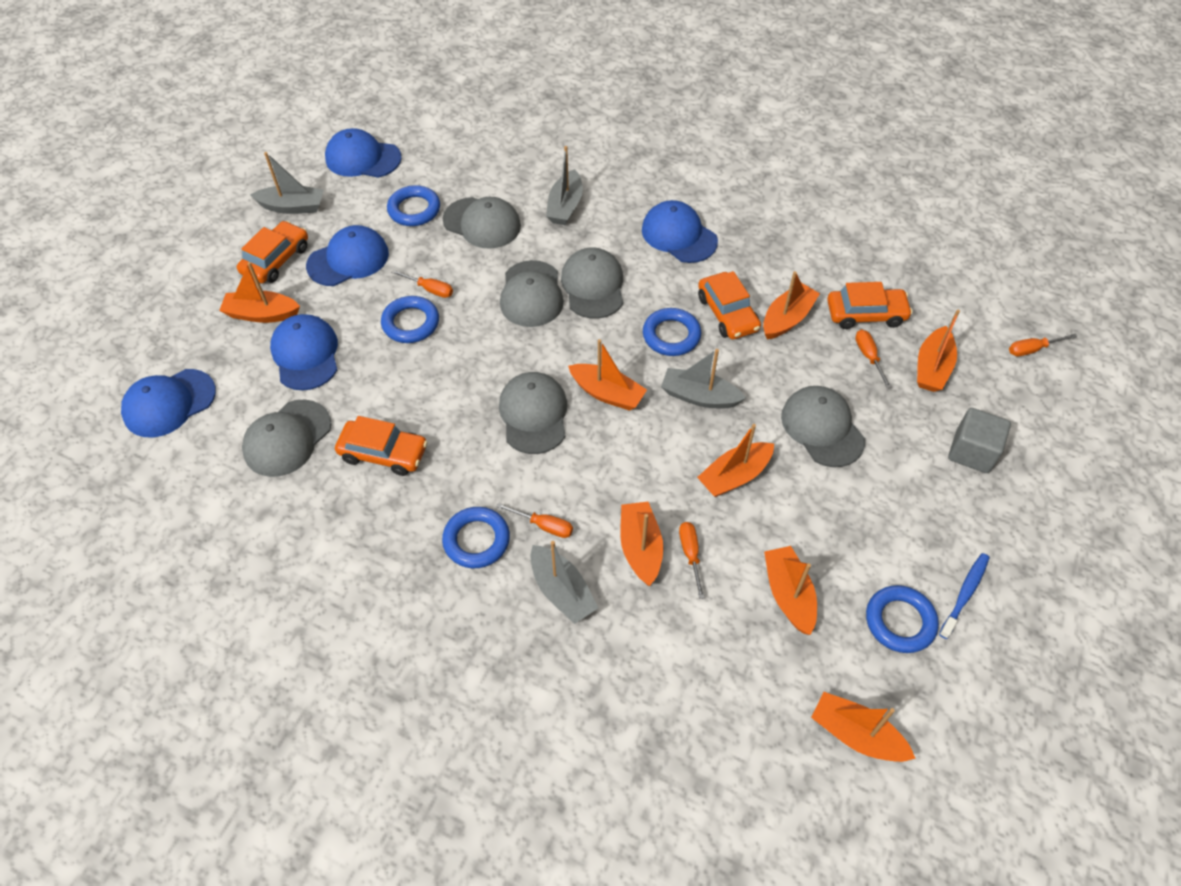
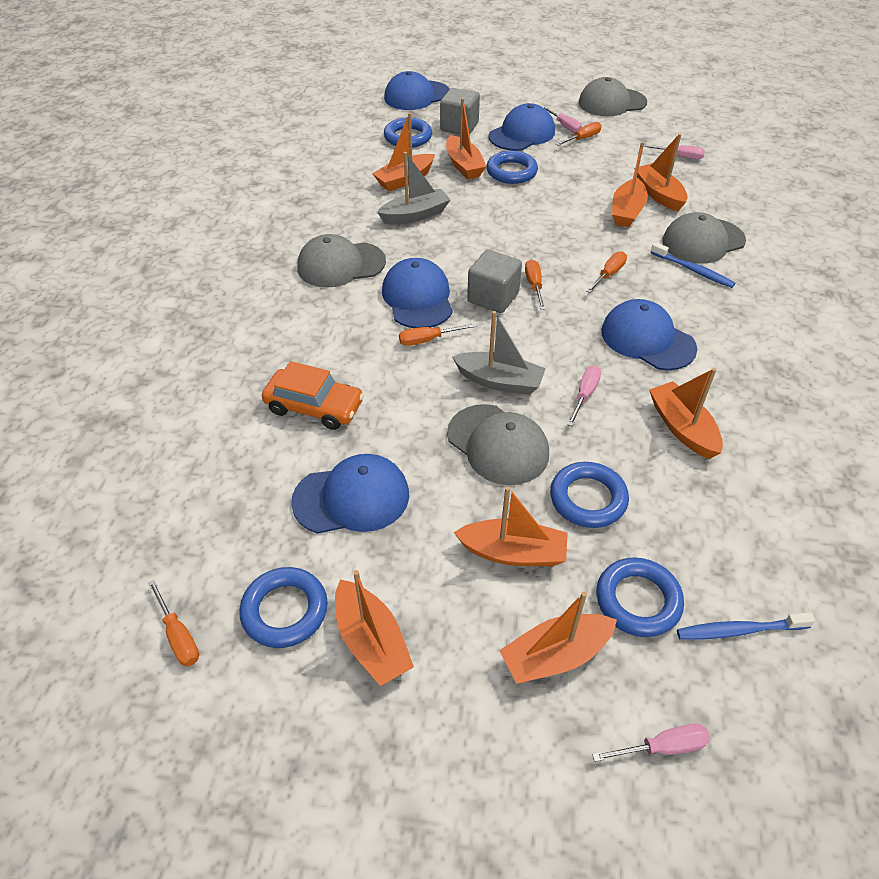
blue toothbrush: 1 -> 2
grey boat: 4 -> 2
grey cap: 6 -> 4
grey cube: 1 -> 2
orange car: 4 -> 1
pink screwdriver: 0 -> 4

